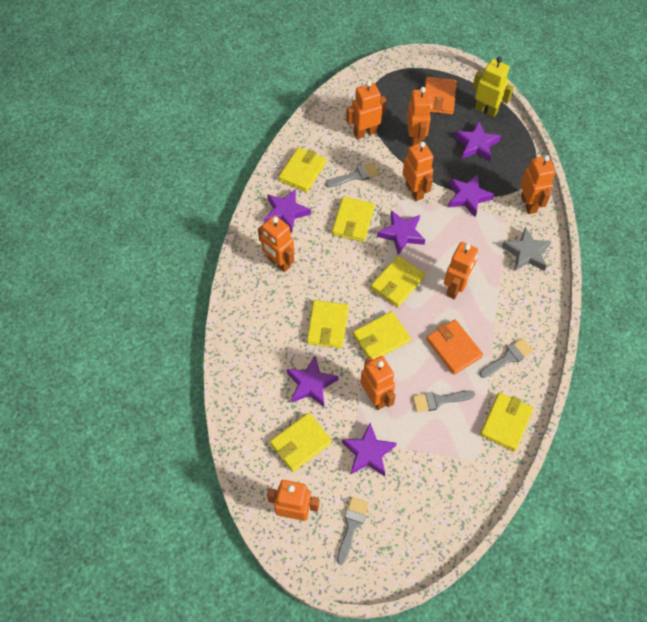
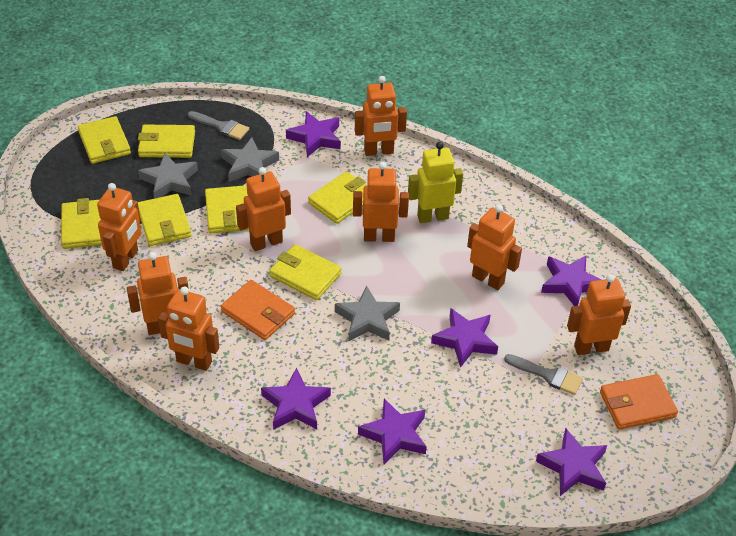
grey brush: 4 -> 2
grey star: 1 -> 3

